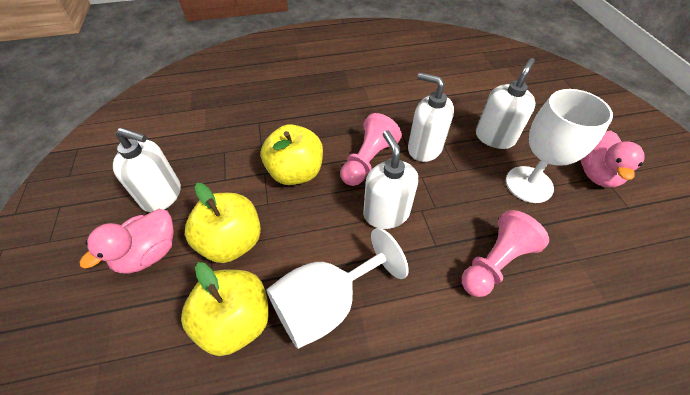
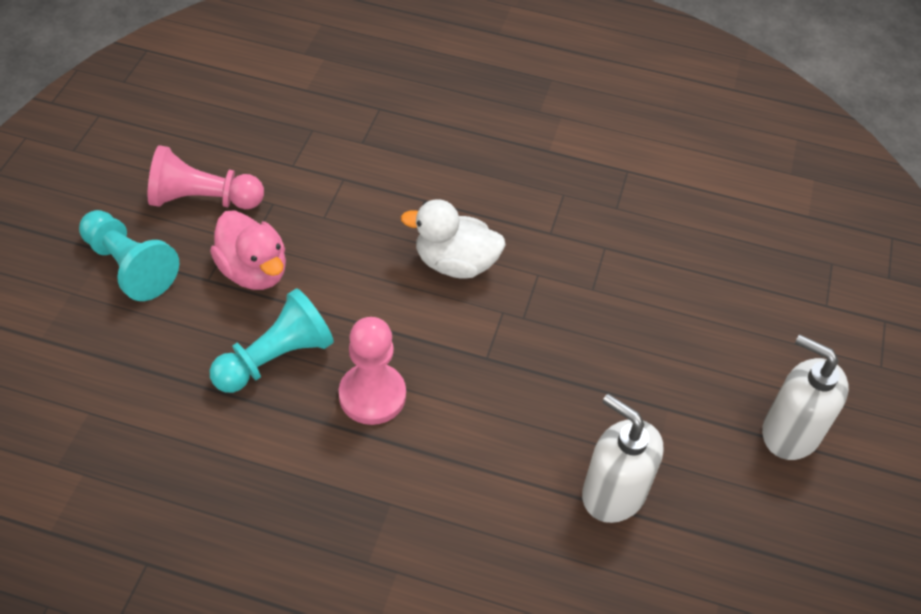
pink duck: 2 -> 1
turquoise pawn: 0 -> 2
white duck: 0 -> 1
white goblet: 2 -> 0
white soap dispenser: 4 -> 2
yellow apple: 3 -> 0

